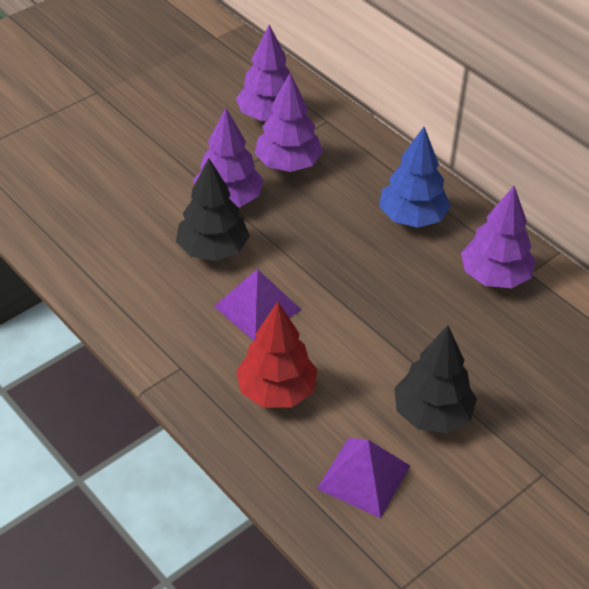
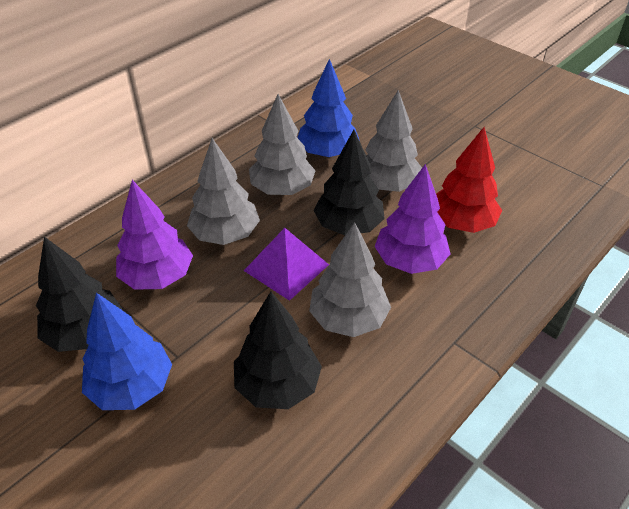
black tree: 2 -> 3
blue tree: 1 -> 2
grey tree: 0 -> 4
purple pyramid: 2 -> 1
purple tree: 4 -> 2

